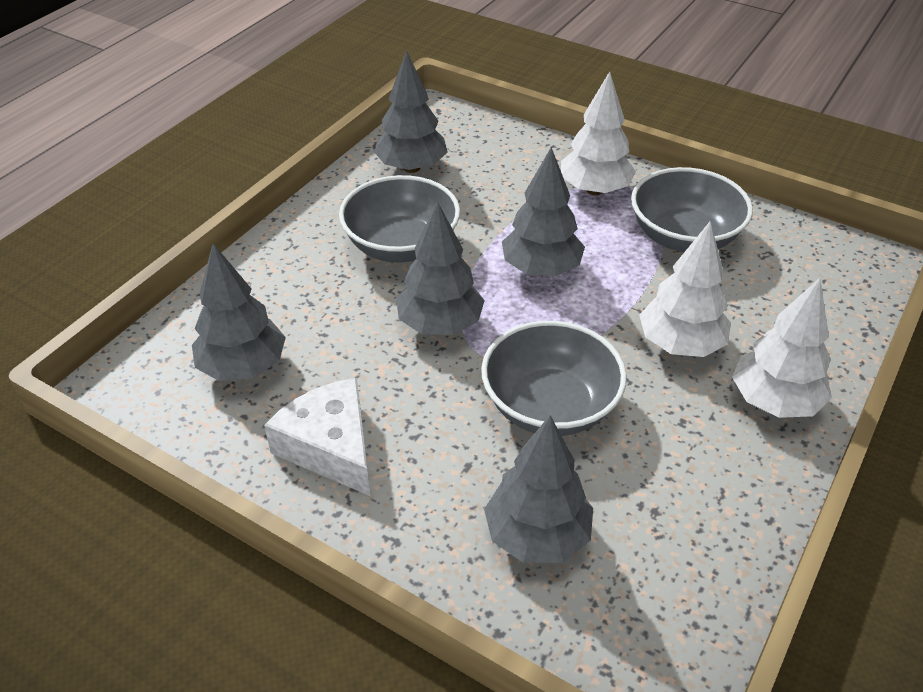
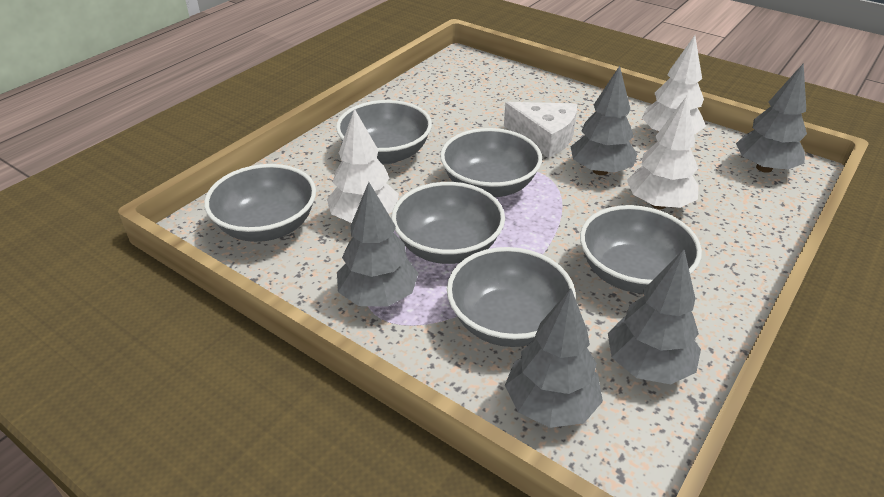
grey bowl: 3 -> 6

